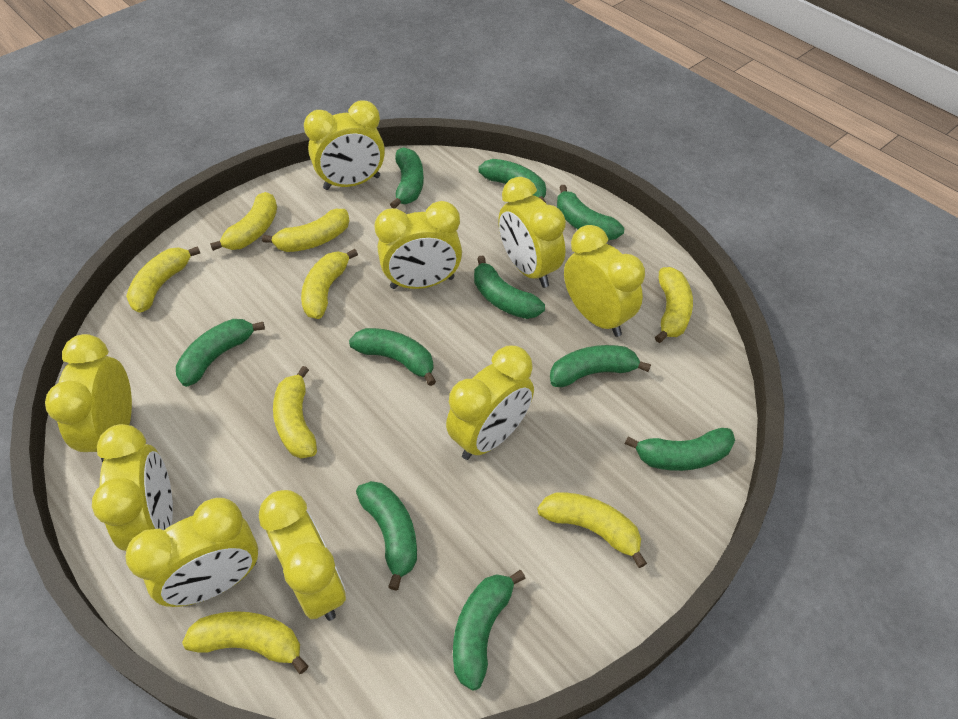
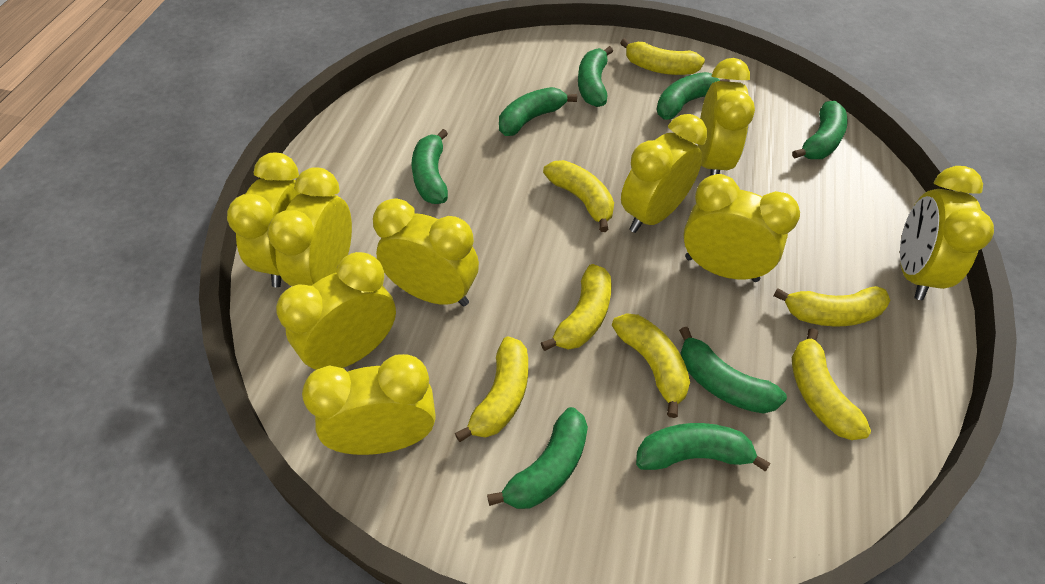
green banana: 10 -> 8
yellow banana: 8 -> 7

